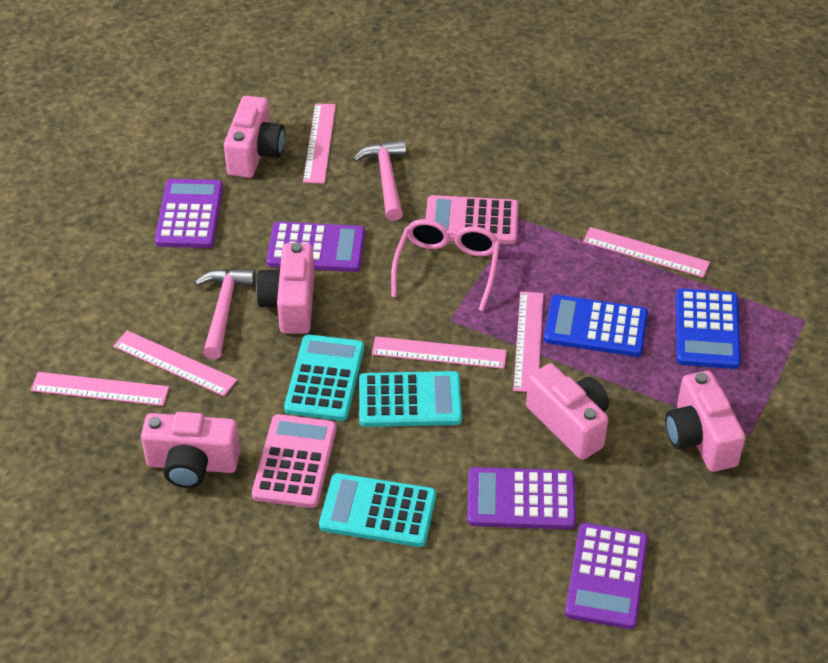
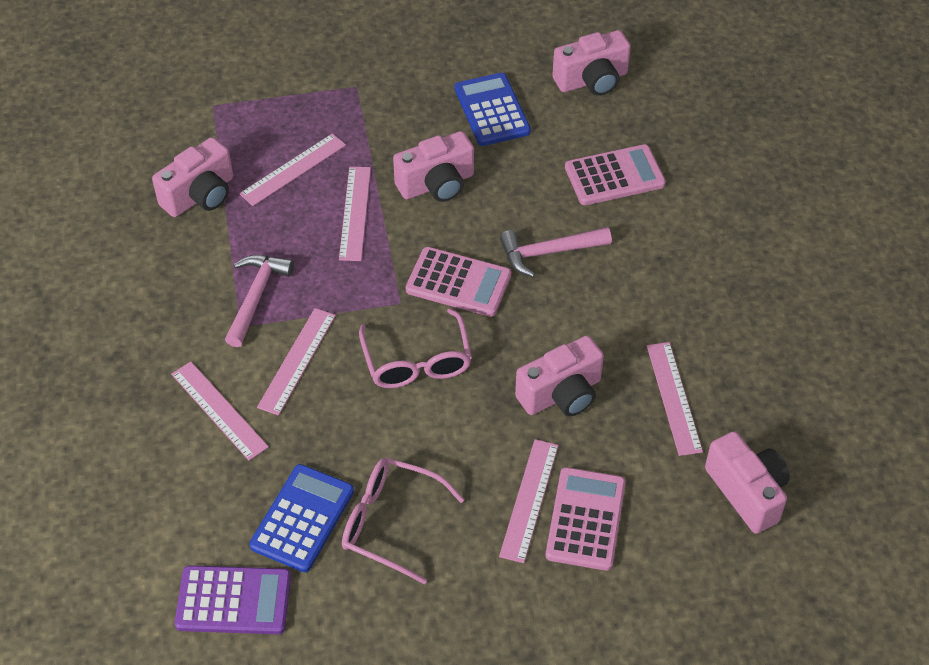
pink calculator: 2 -> 3
pink glasses: 1 -> 2
purple calculator: 4 -> 1
turquoise calculator: 3 -> 0

